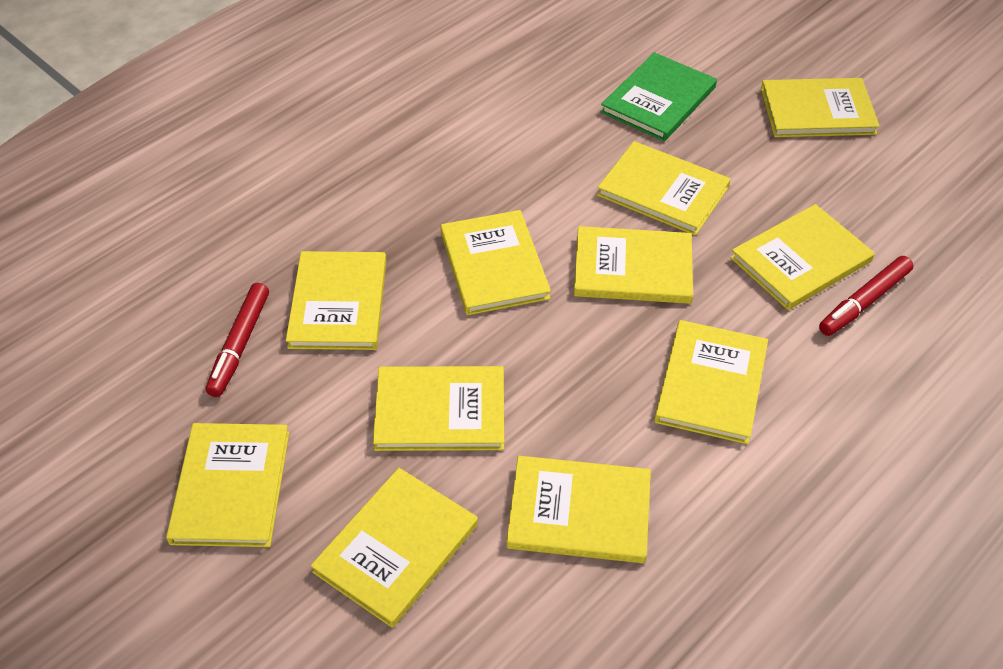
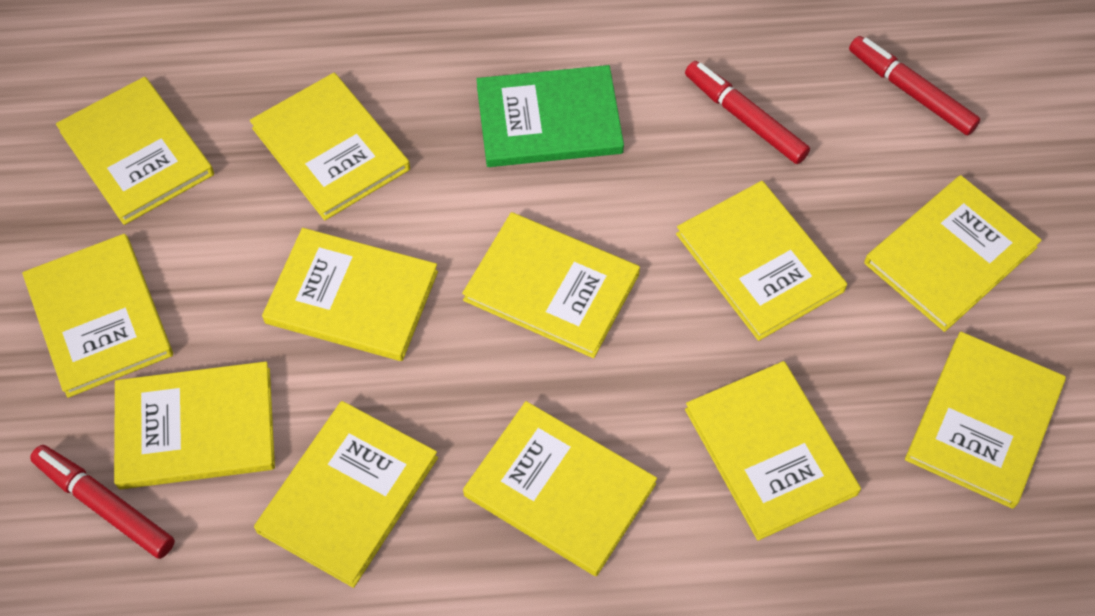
red marker: 2 -> 3
yellow book: 11 -> 12

